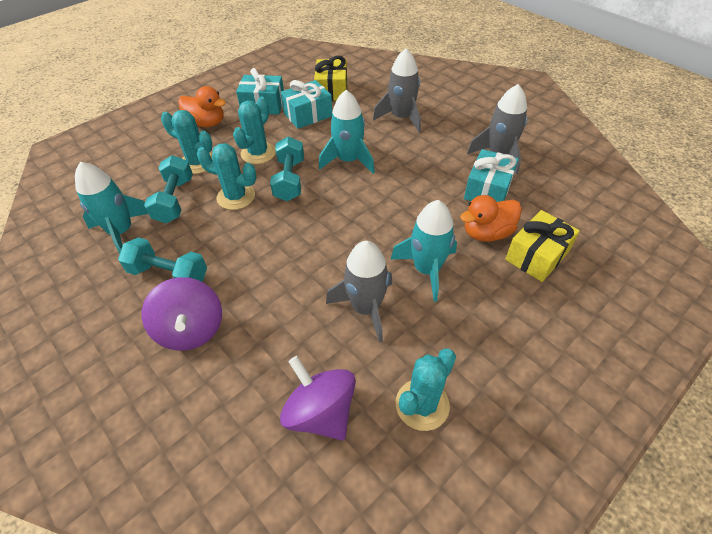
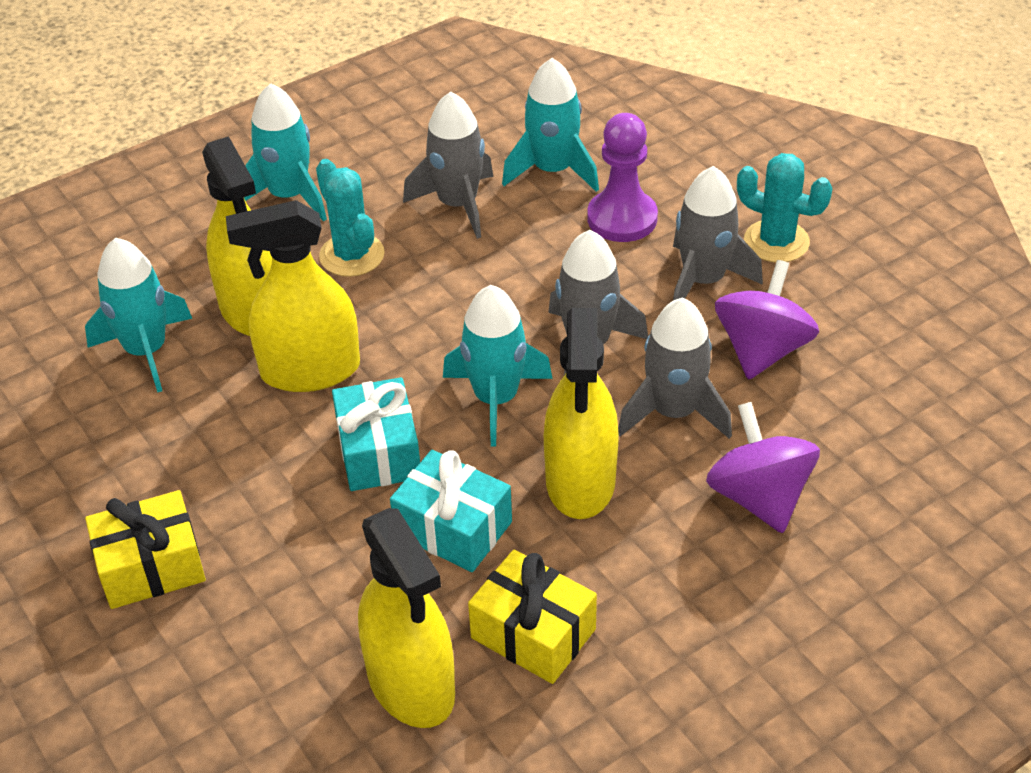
grey rocket: 3 -> 4
orange duck: 2 -> 0
purple pawn: 0 -> 1
turquoise cactus: 4 -> 2
turquoise dumbbell: 3 -> 0
turquoise gift: 3 -> 2
turquoise rocket: 3 -> 4
yellow spray bottle: 0 -> 4

